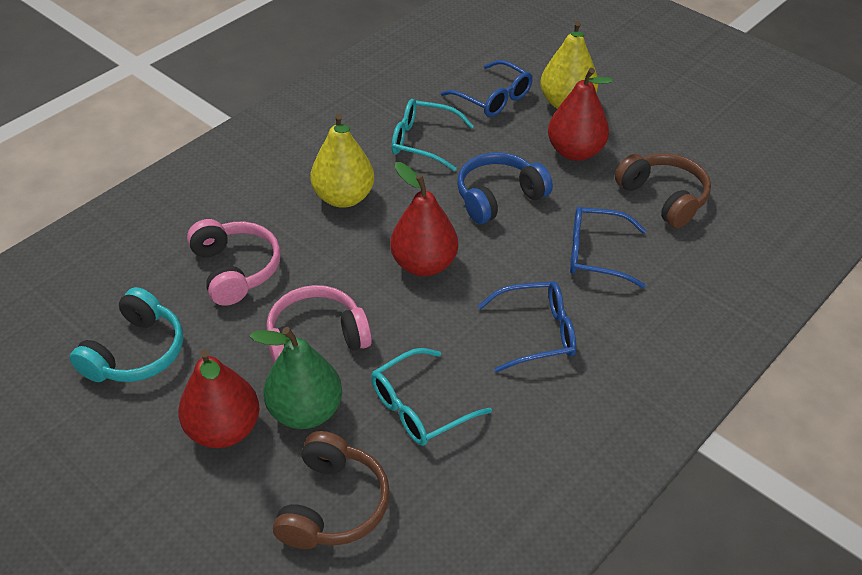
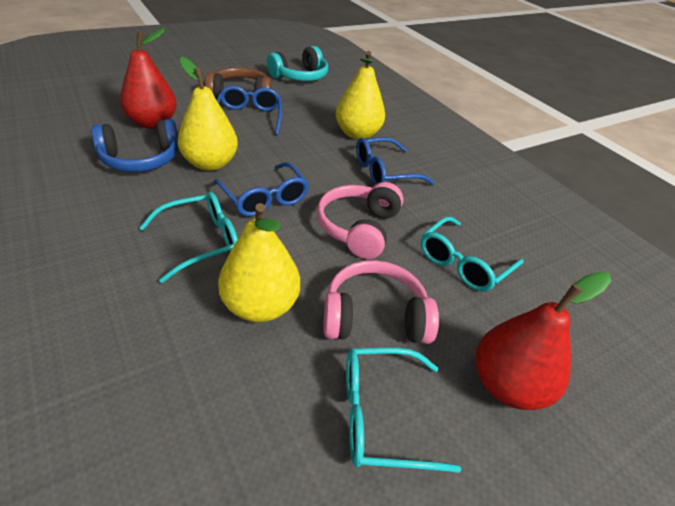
brown headphones: 2 -> 1
green pear: 1 -> 0
red pear: 3 -> 2
turquoise glasses: 2 -> 3
yellow pear: 2 -> 3

